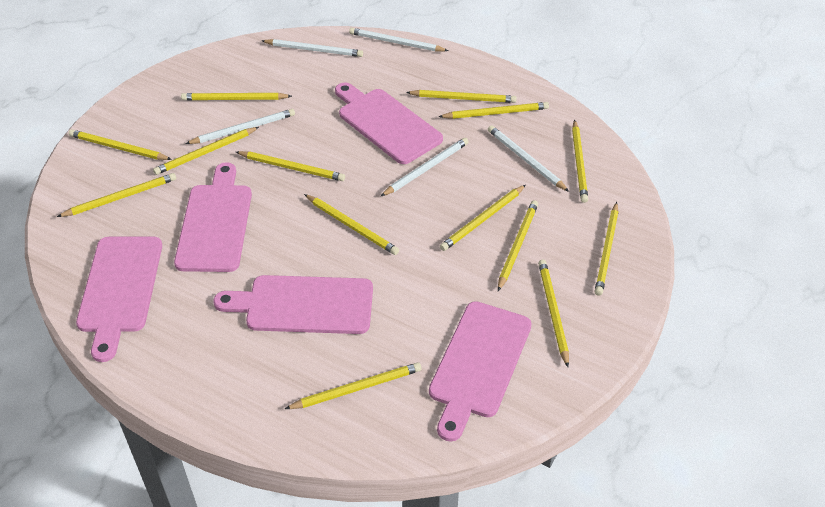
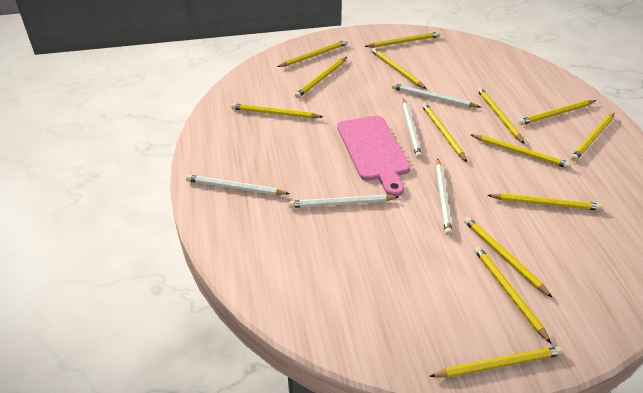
pink cutting board: 5 -> 1

